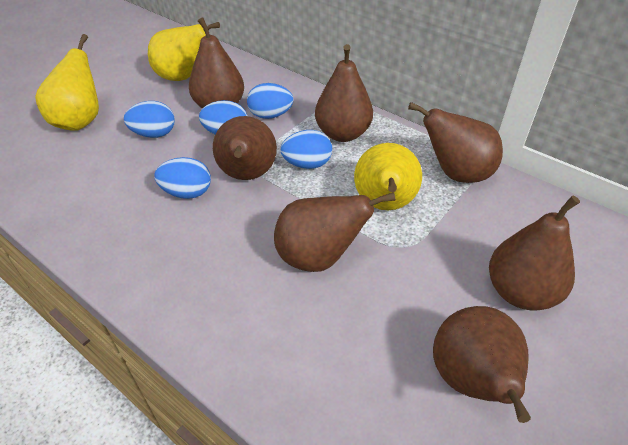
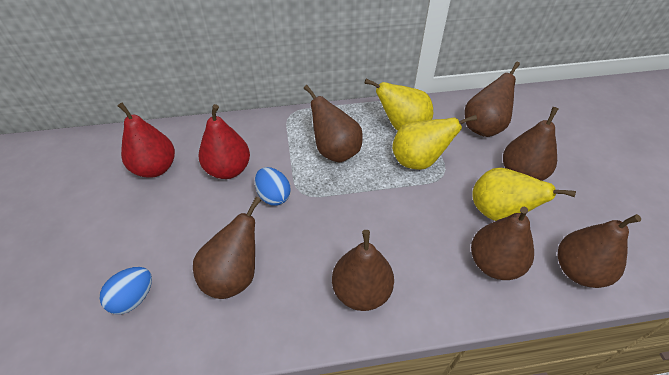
blue egg: 5 -> 2
red pear: 0 -> 2

